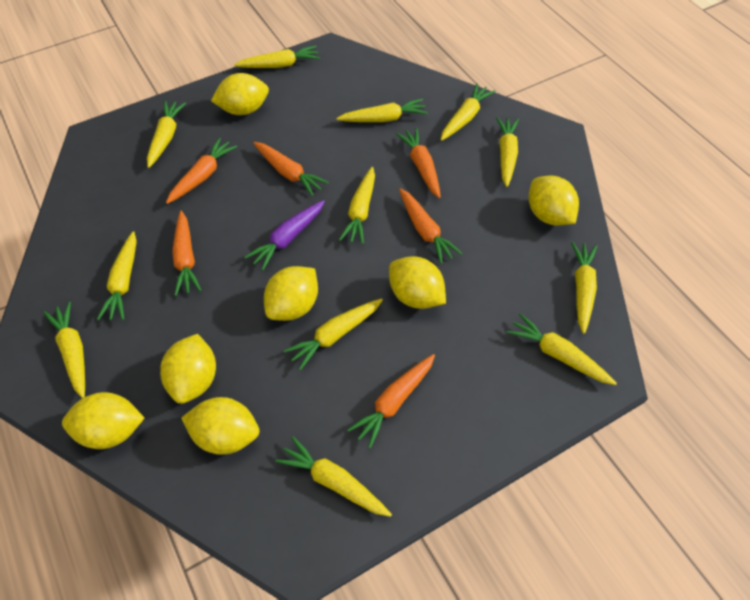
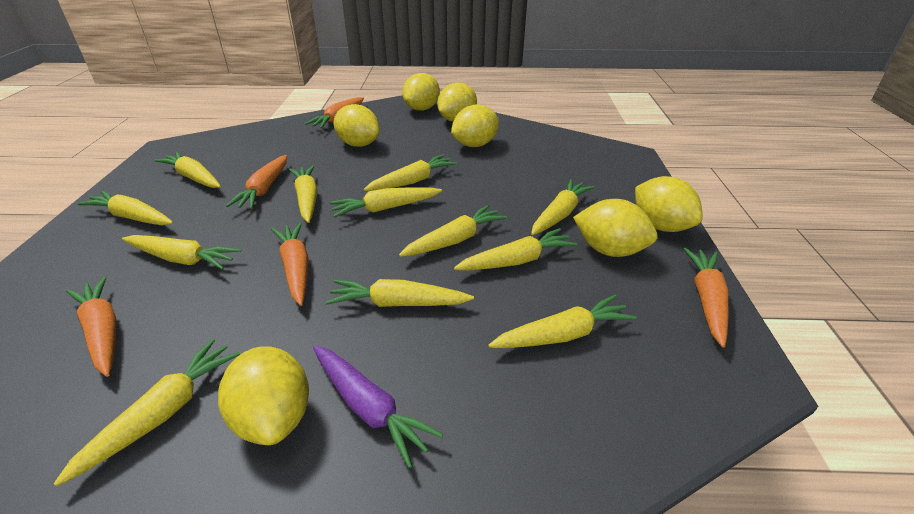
orange carrot: 6 -> 5

